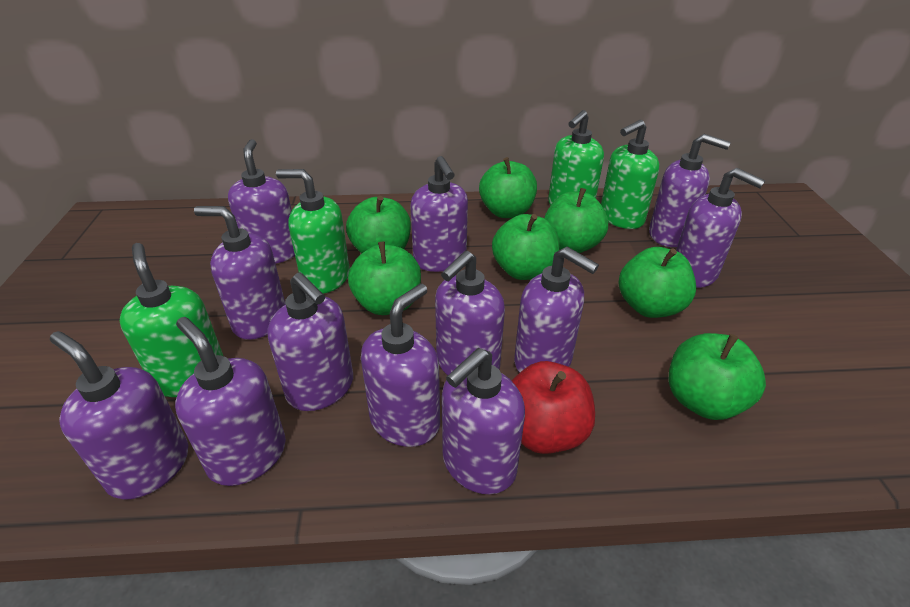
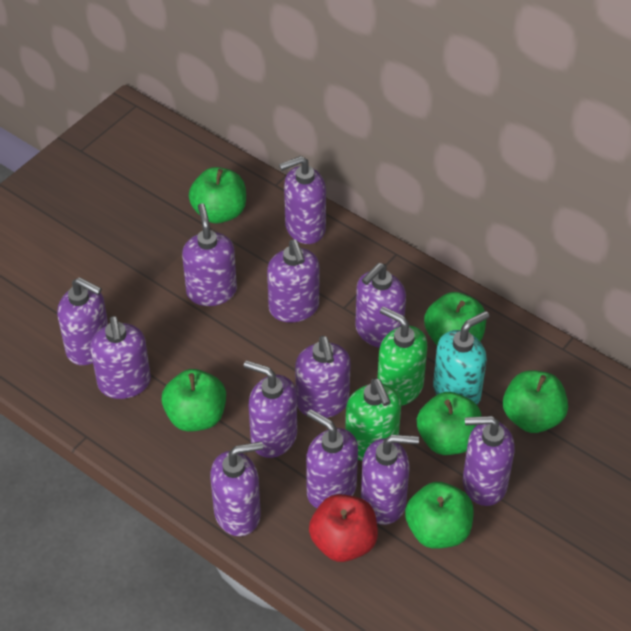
green apple: 7 -> 6
green soap dispenser: 4 -> 2
turquoise soap dispenser: 0 -> 1

